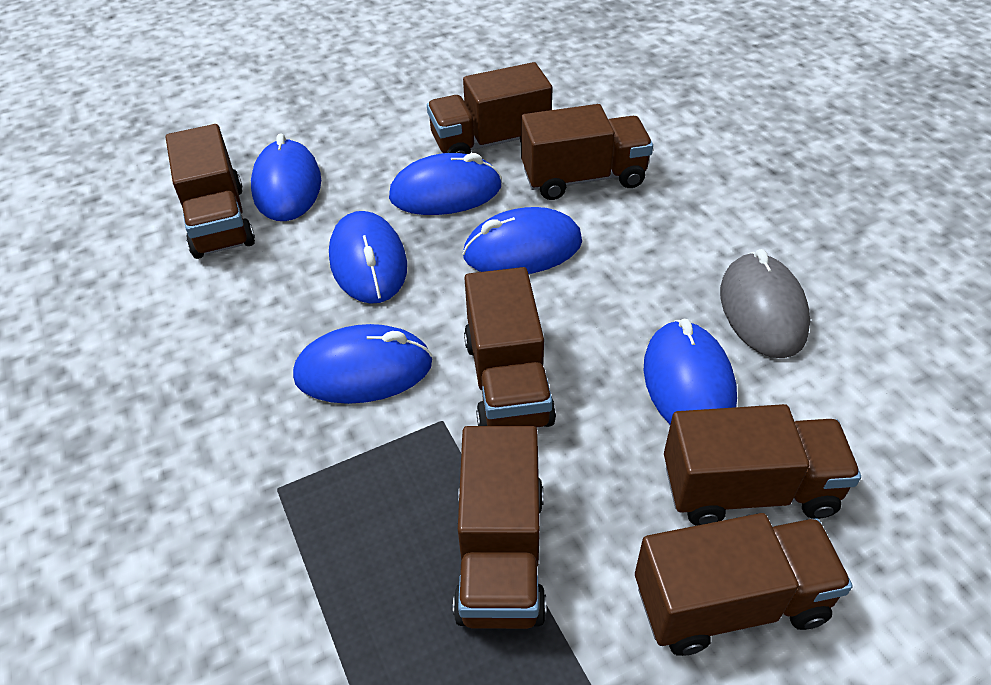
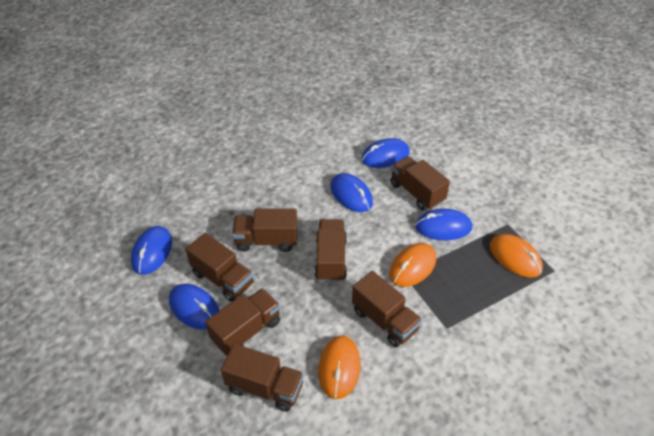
blue mouse: 6 -> 5
grey mouse: 1 -> 0
orange mouse: 0 -> 3

